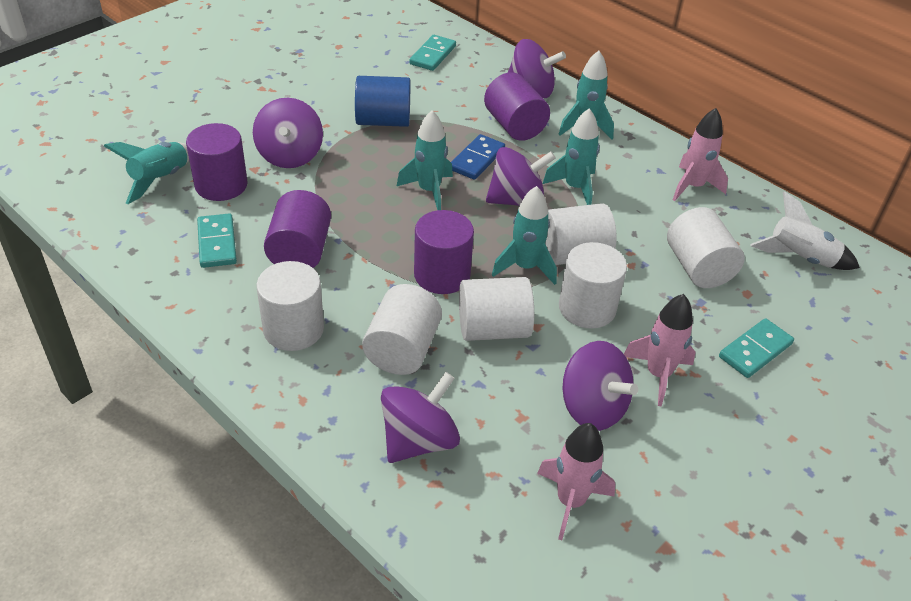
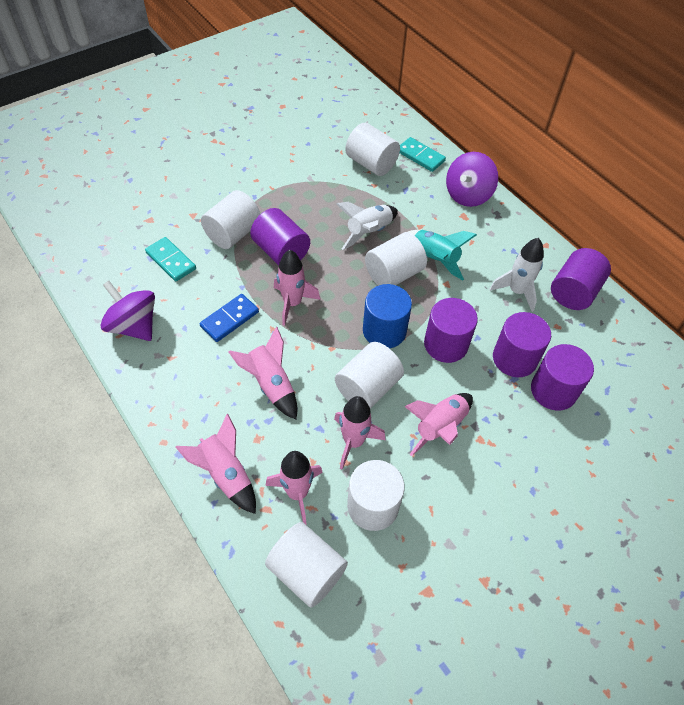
pink rocket: 3 -> 6
purple cylinder: 4 -> 5
purple spinning top: 5 -> 2
turquoise domino: 3 -> 2
turquoise rocket: 5 -> 1
white rocket: 1 -> 2

